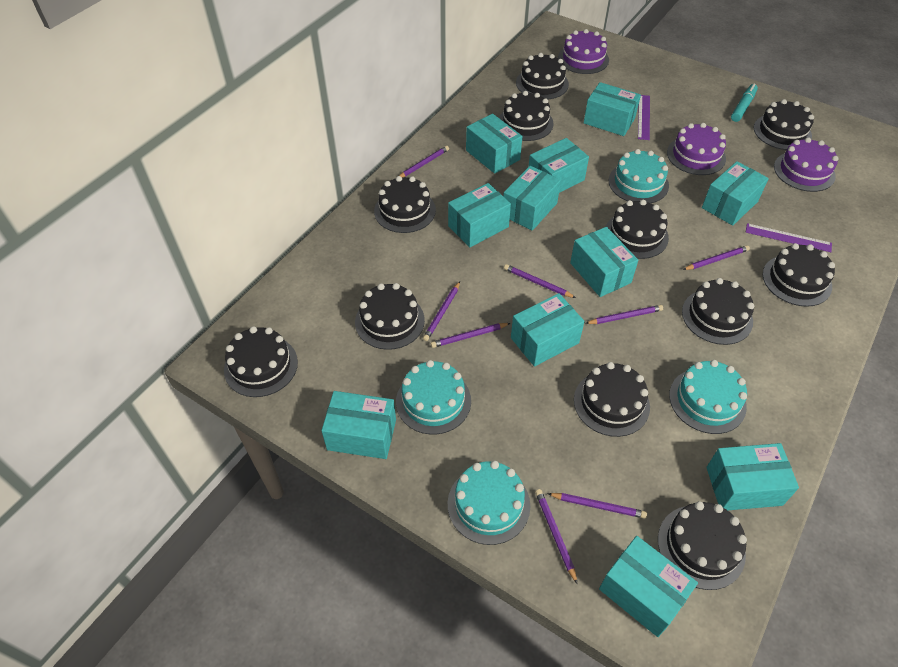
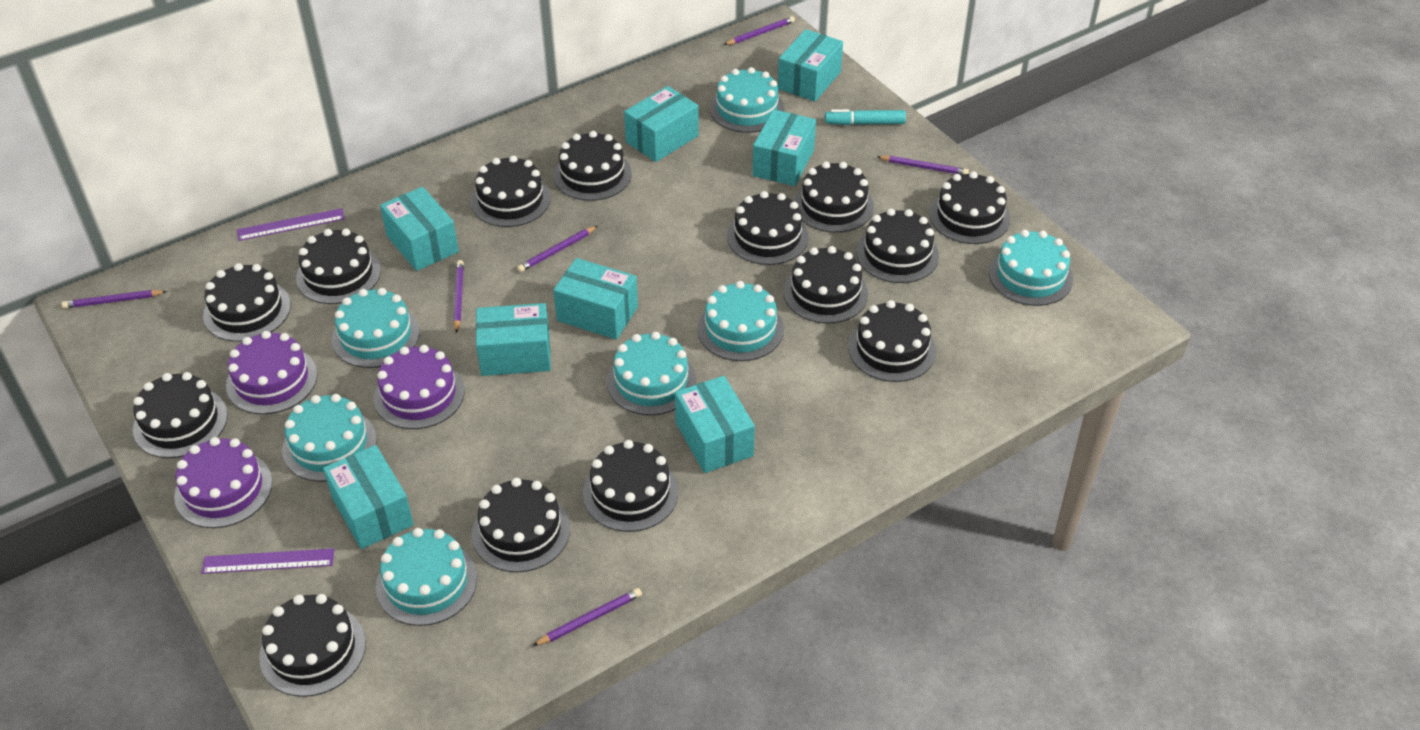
black cake: 11 -> 14
purple pencil: 8 -> 6
turquoise box: 11 -> 8
turquoise cake: 4 -> 7

